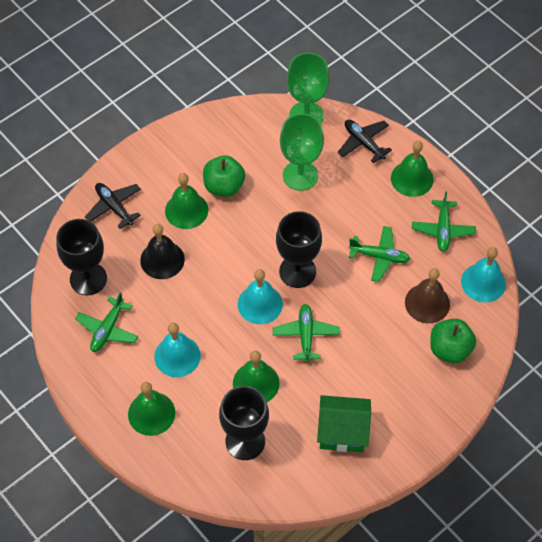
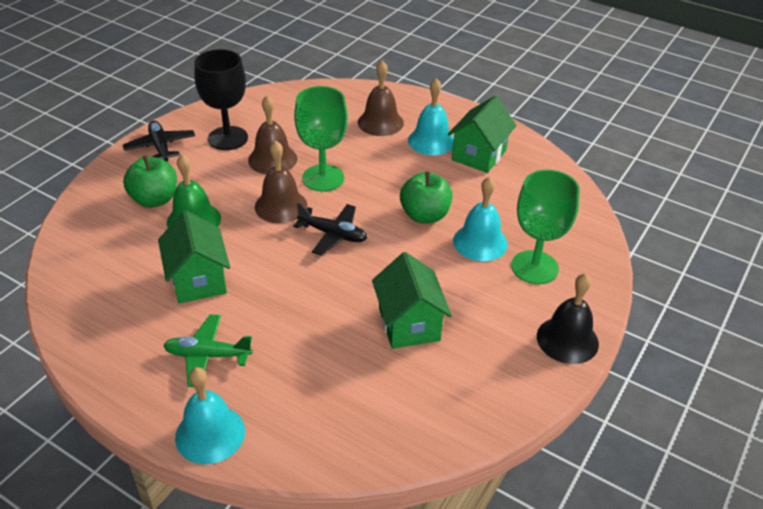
black goblet: 3 -> 1
brown bell: 1 -> 3
green bell: 4 -> 1
green house: 1 -> 3
green plane: 4 -> 1

